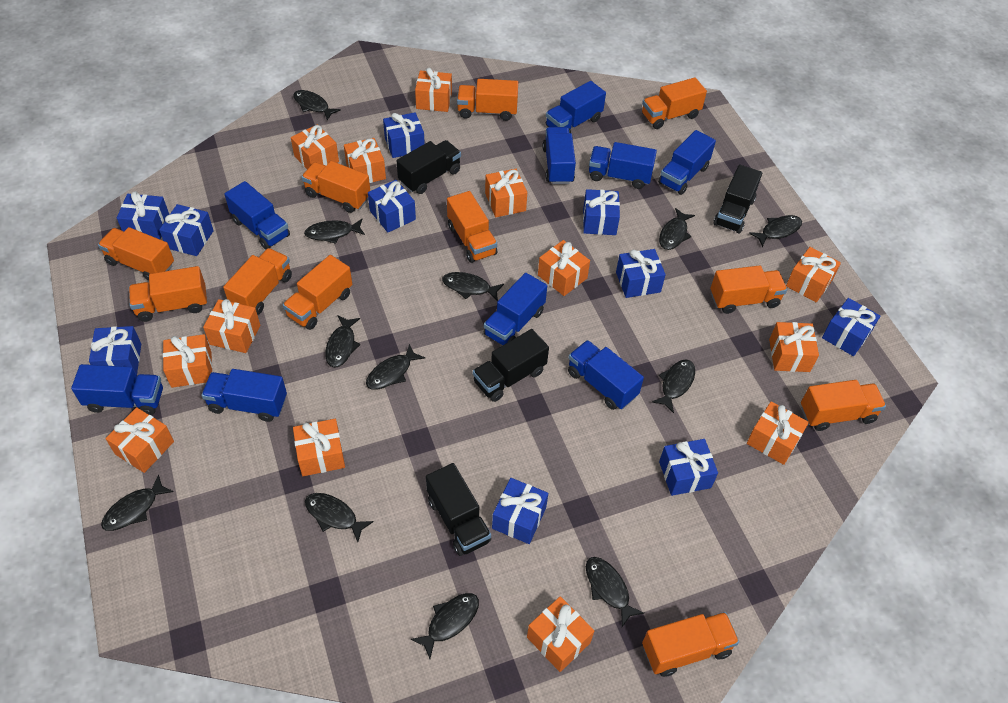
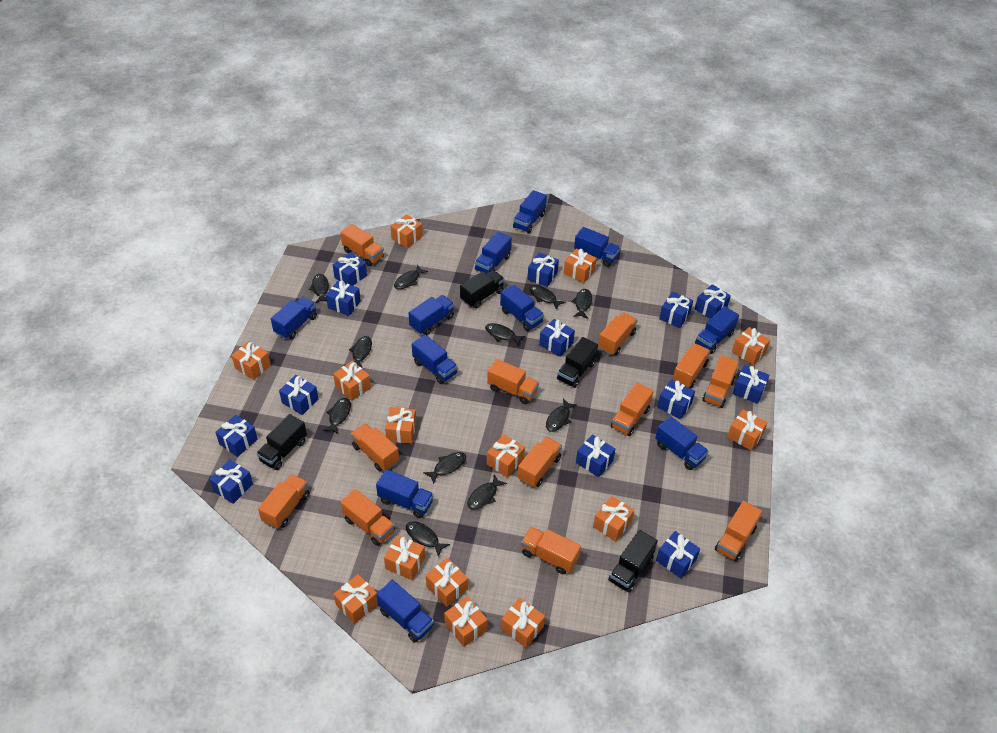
black fish: 12 -> 11
blue gift: 10 -> 13
blue truck: 9 -> 11
orange gift: 13 -> 14
orange truck: 11 -> 12

